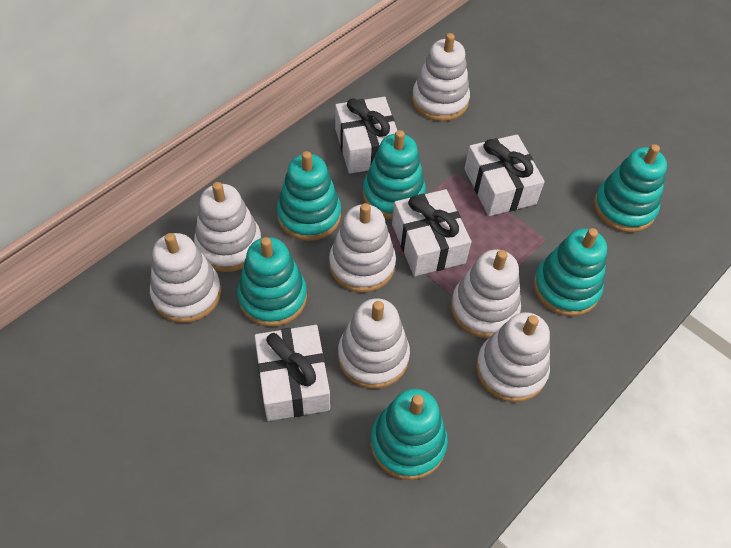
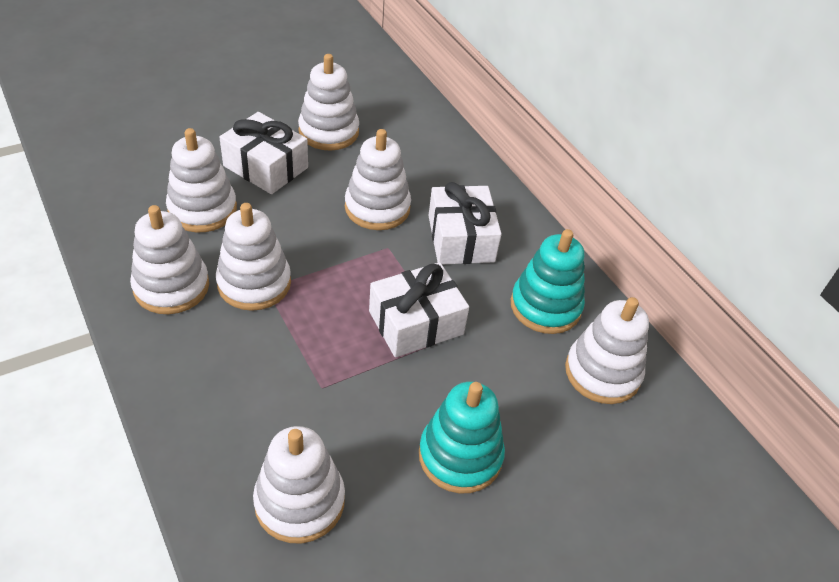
turquoise stacking toy: 6 -> 2
white gift: 4 -> 3

